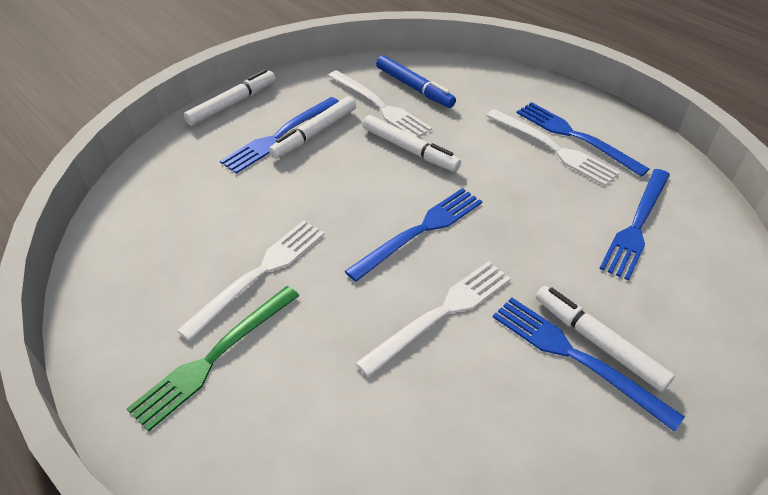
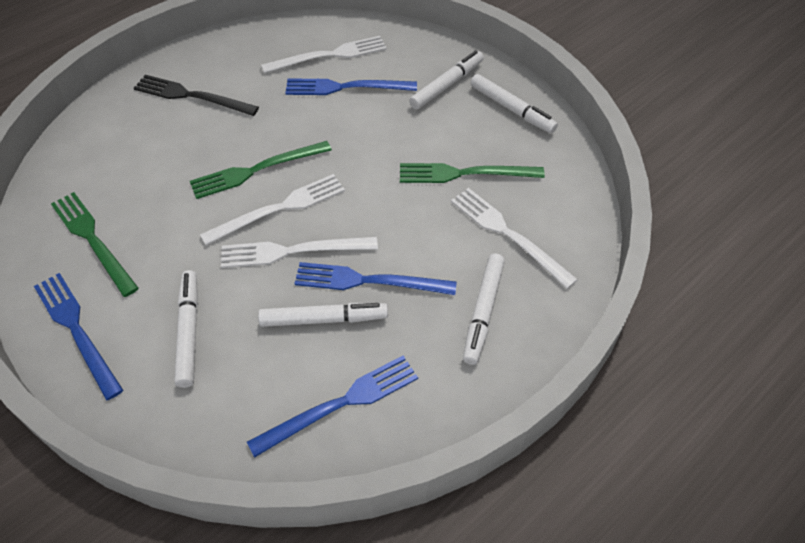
black fork: 0 -> 1
blue fork: 5 -> 4
blue marker: 1 -> 0
green fork: 1 -> 3
white marker: 4 -> 5

